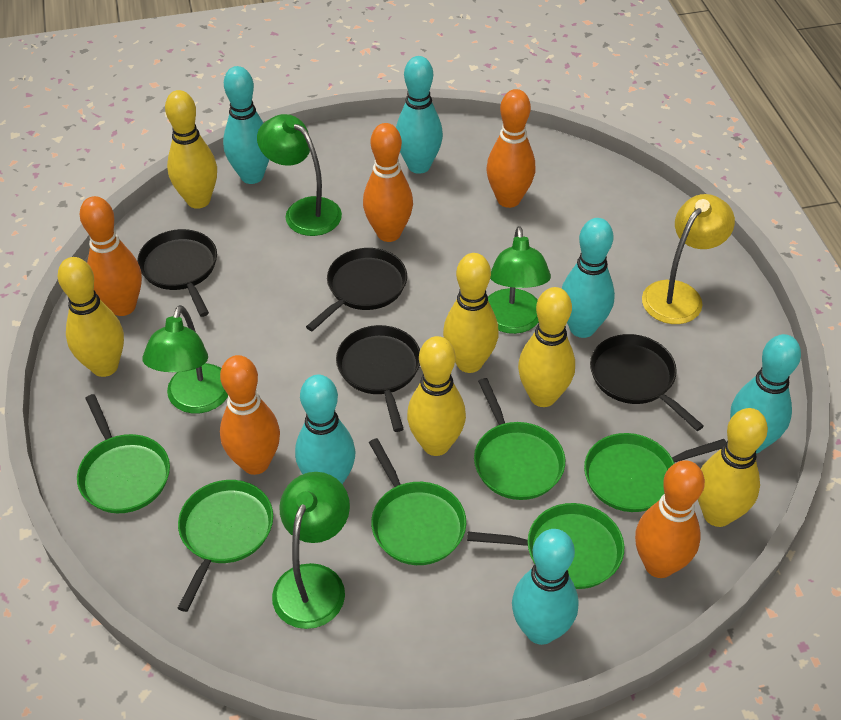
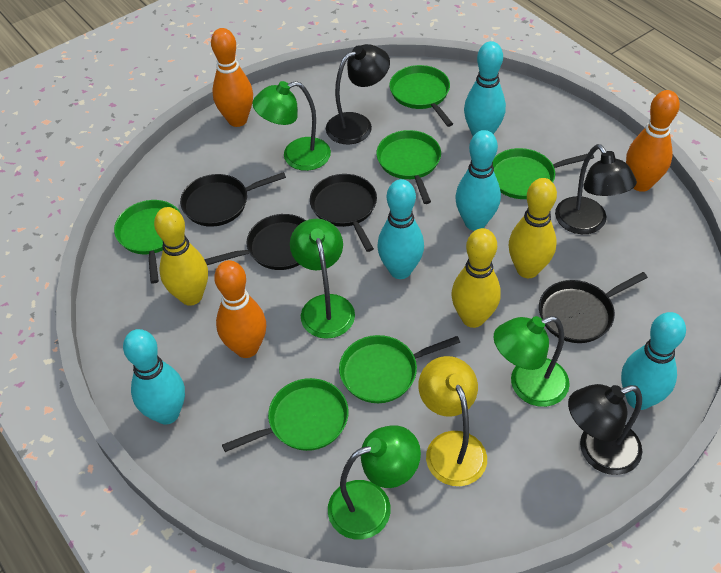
black lamp: 0 -> 3
orange bowling pin: 5 -> 3
turquoise bowling pin: 6 -> 5
yellow bowling pin: 6 -> 3

